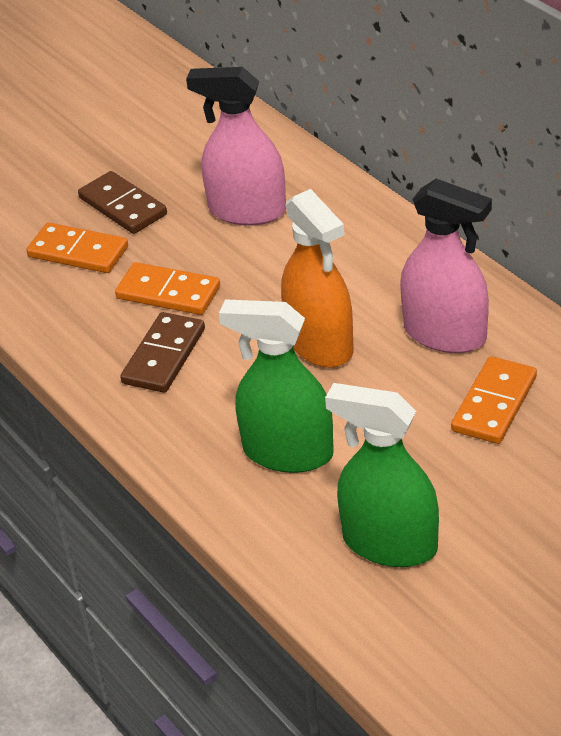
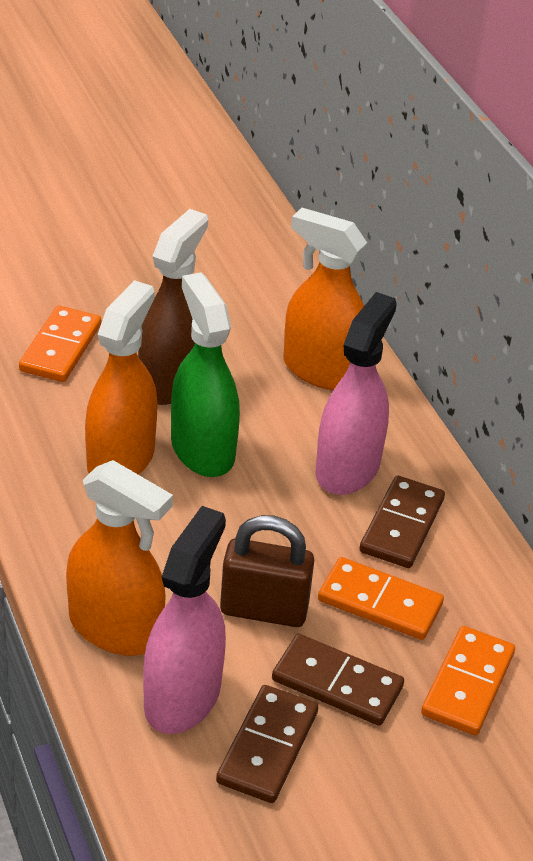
brown domino: 2 -> 3
brown padlock: 0 -> 1
brown spray bottle: 0 -> 1
green spray bottle: 2 -> 1
orange spray bottle: 1 -> 3

